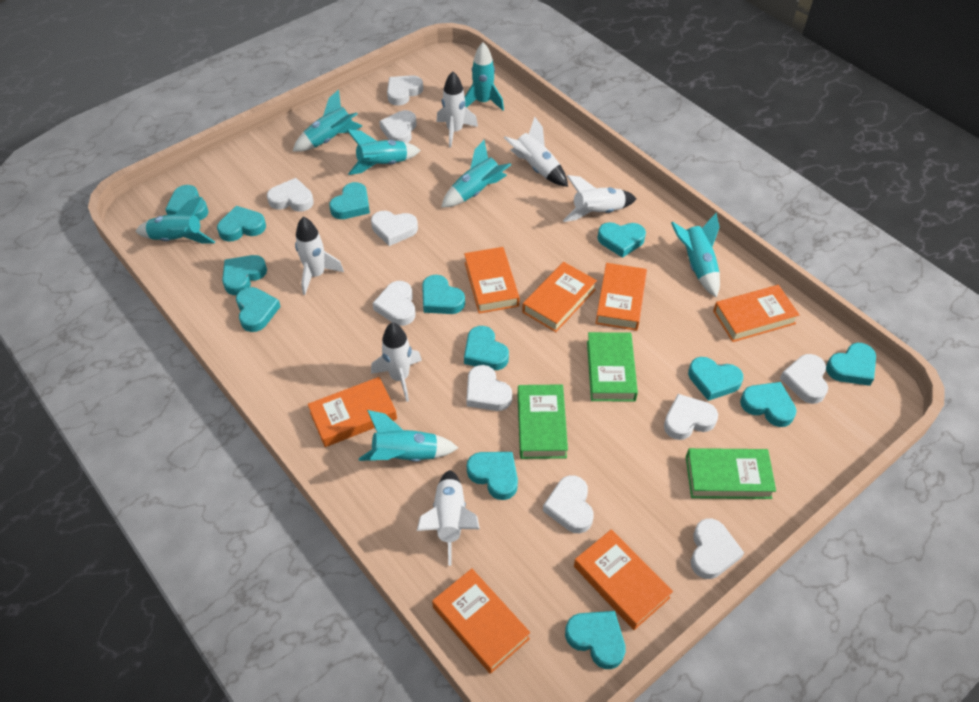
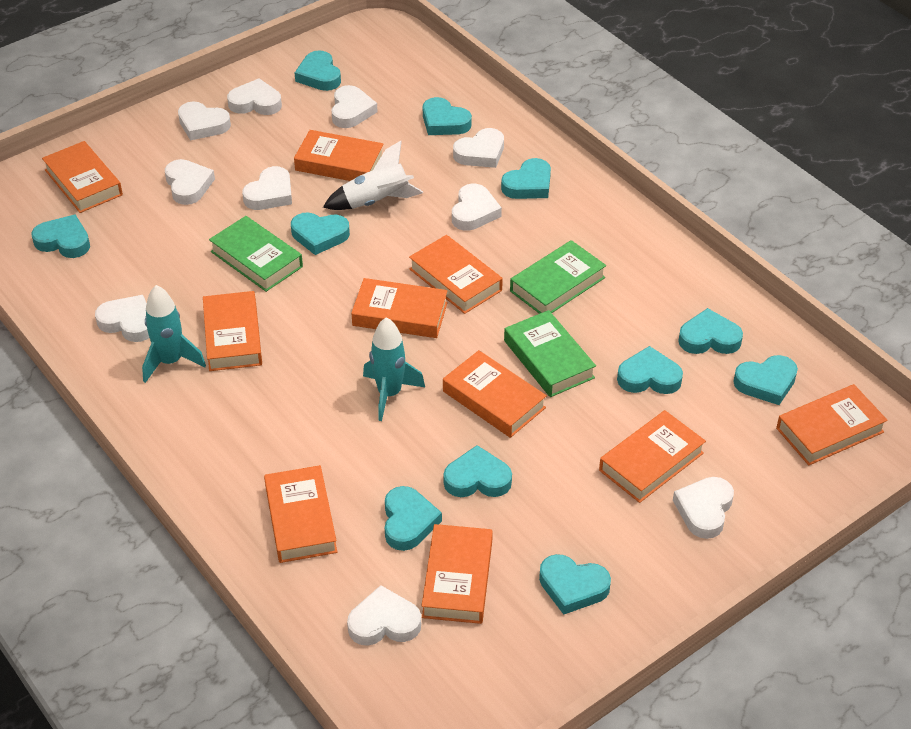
orange book: 7 -> 10
turquoise heart: 13 -> 11
turquoise rocket: 7 -> 2
white rocket: 6 -> 1

